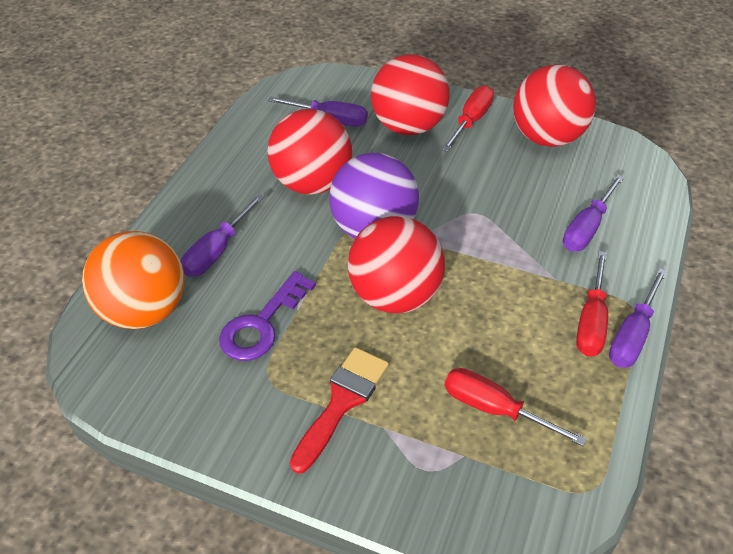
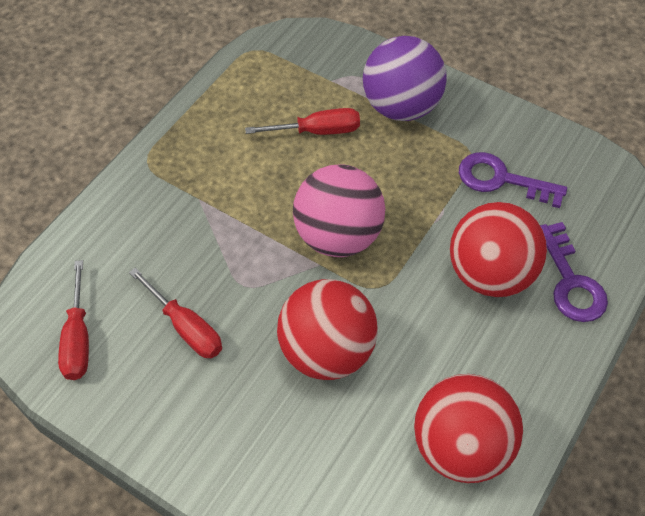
orange ball: 1 -> 0
pink ball: 0 -> 1
purple key: 1 -> 2
purple screwdriver: 4 -> 0
red ball: 4 -> 3
red brush: 1 -> 0

